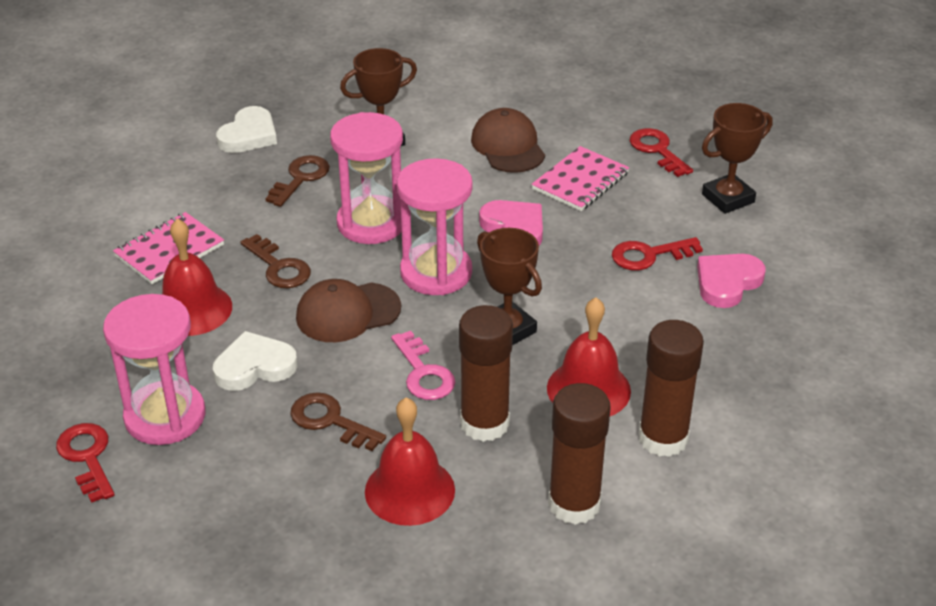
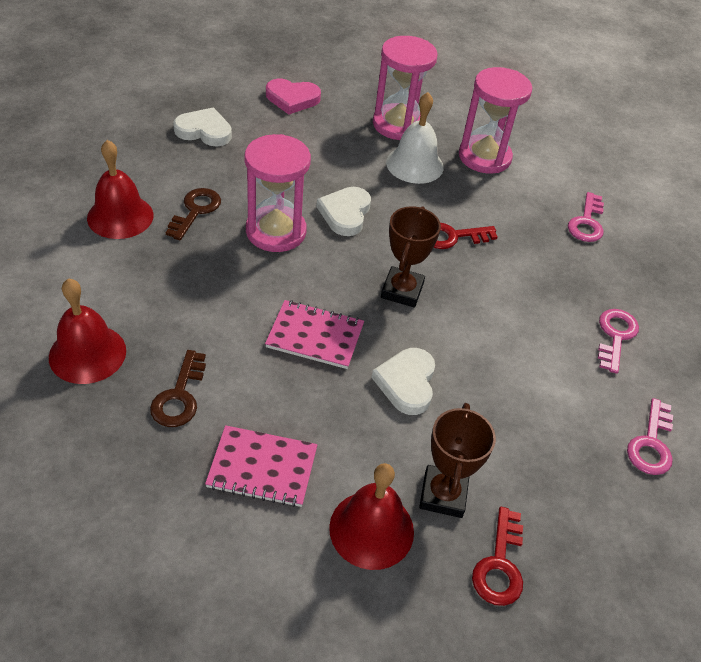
brown cap: 2 -> 0
brown glue stick: 3 -> 0
brown key: 3 -> 2
brown trophy: 3 -> 2
pink heart: 2 -> 1
pink key: 1 -> 3
red key: 3 -> 2
white bell: 0 -> 1
white heart: 2 -> 3

